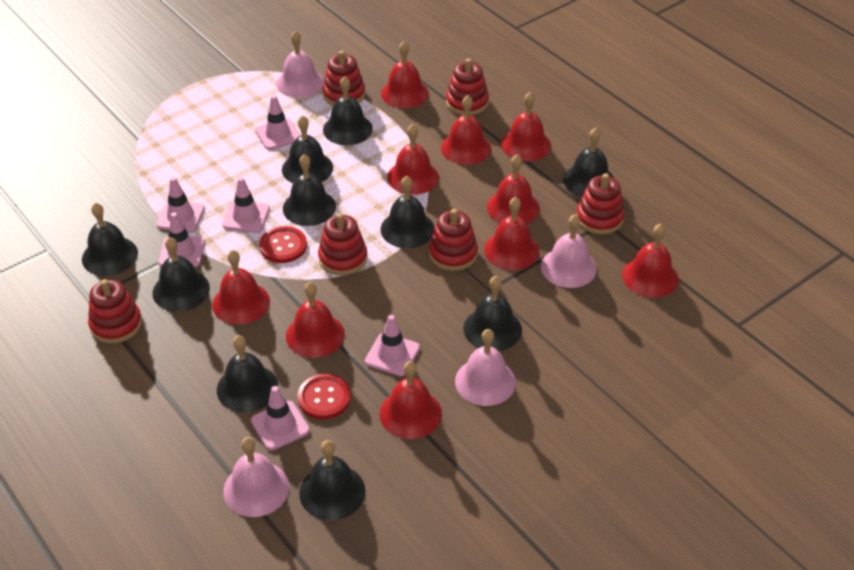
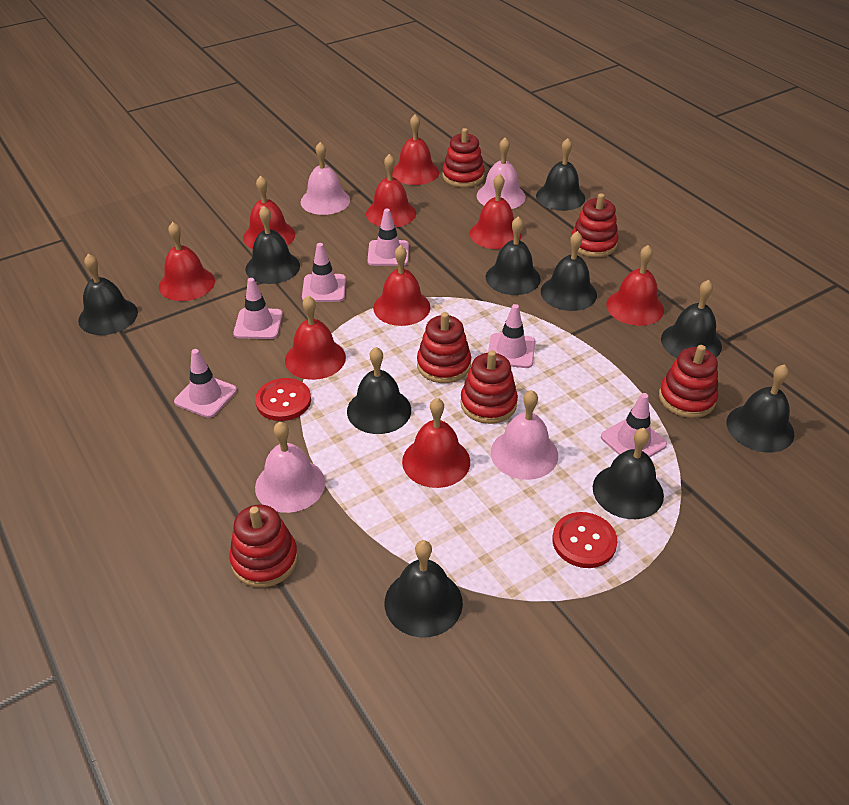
red bell: 10 -> 9

